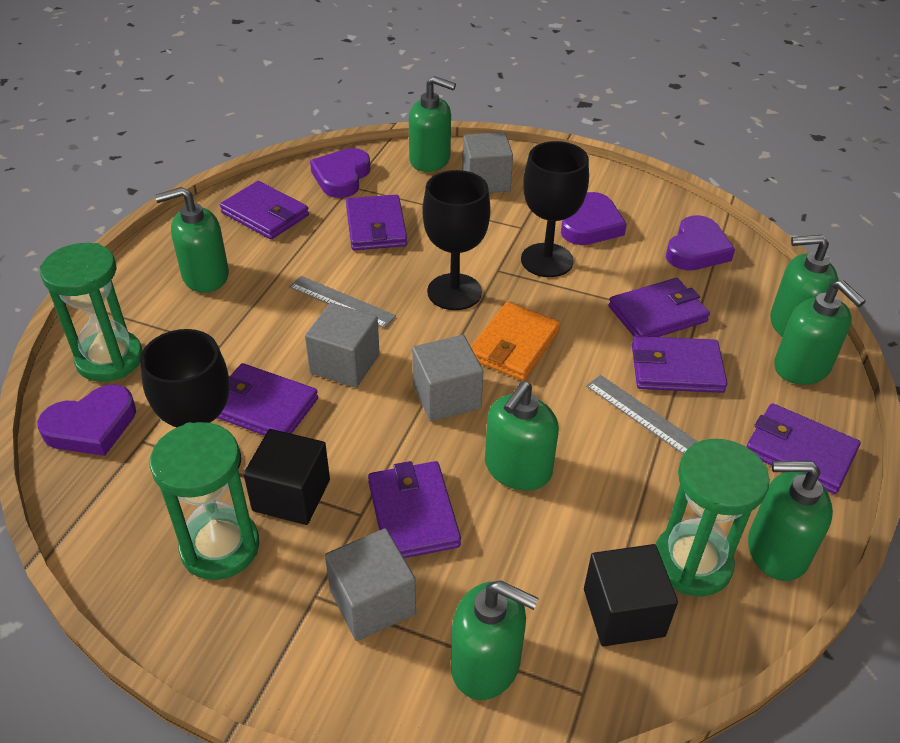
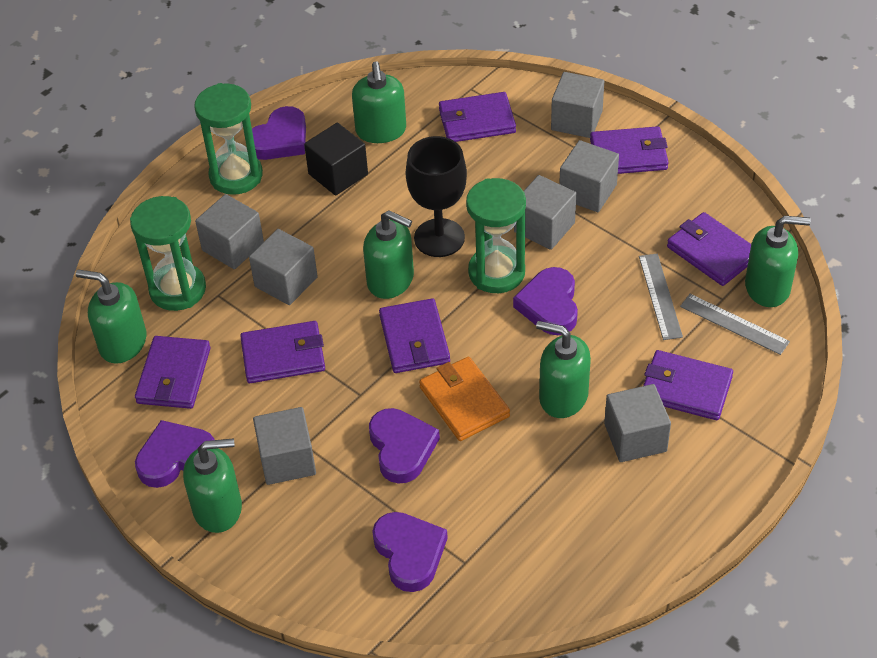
black cube: 2 -> 1
black goblet: 3 -> 1
green soap dispenser: 7 -> 6
grey cube: 4 -> 7
purple heart: 4 -> 5

